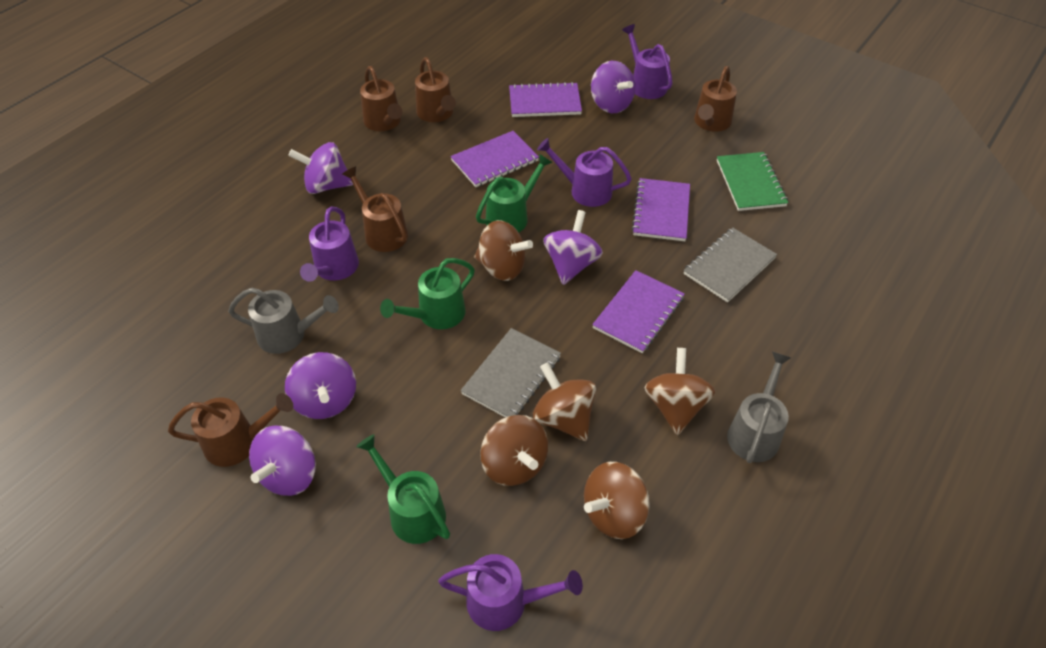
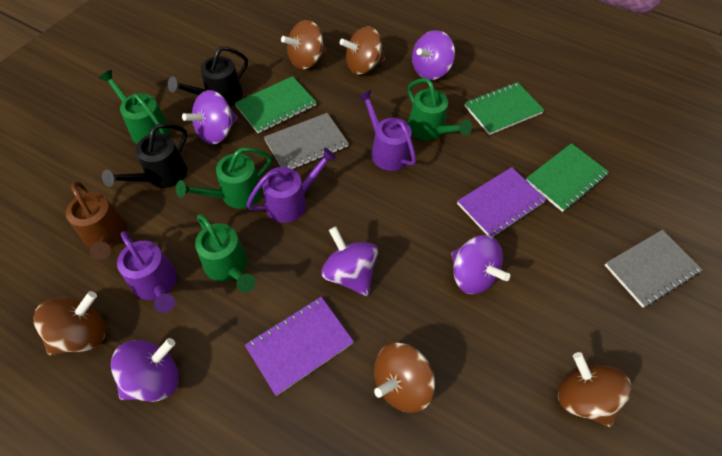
black watering can: 0 -> 2
brown watering can: 5 -> 1
green notebook: 1 -> 3
green watering can: 3 -> 4
grey watering can: 2 -> 0
purple notebook: 4 -> 2
purple watering can: 4 -> 3

